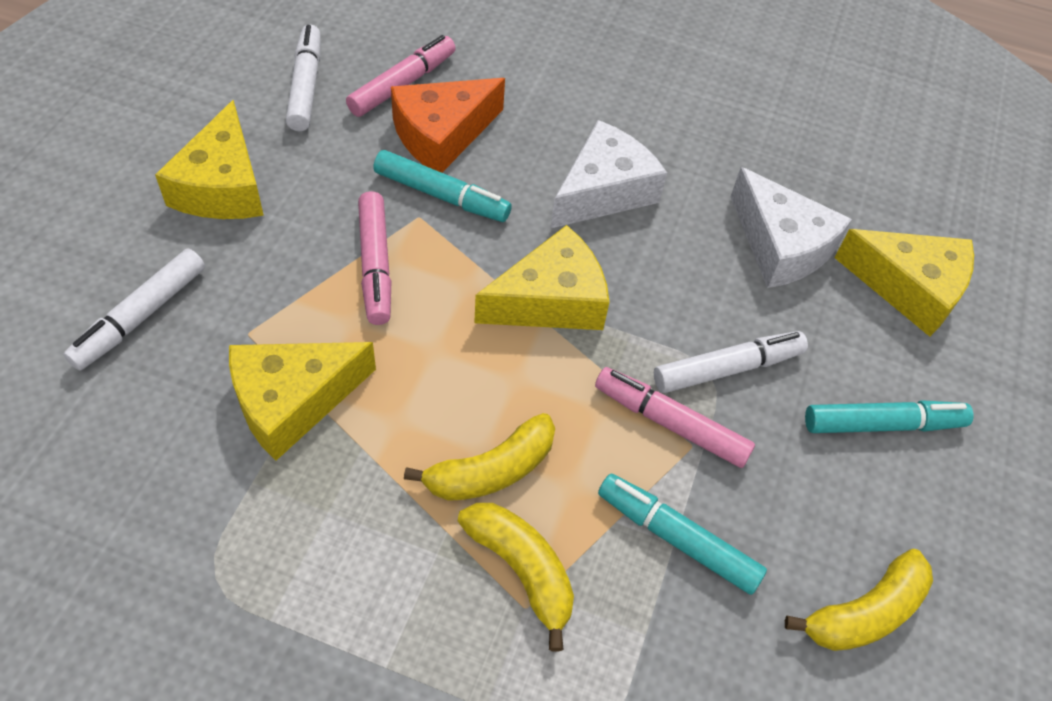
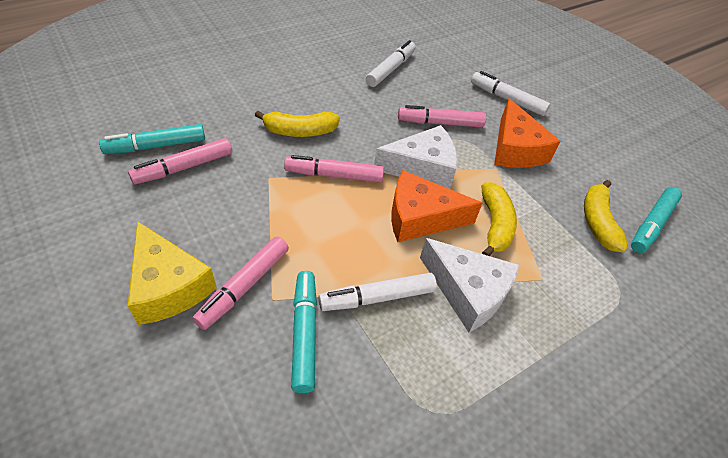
orange cheese: 1 -> 2
pink marker: 3 -> 4
yellow cheese: 4 -> 1

